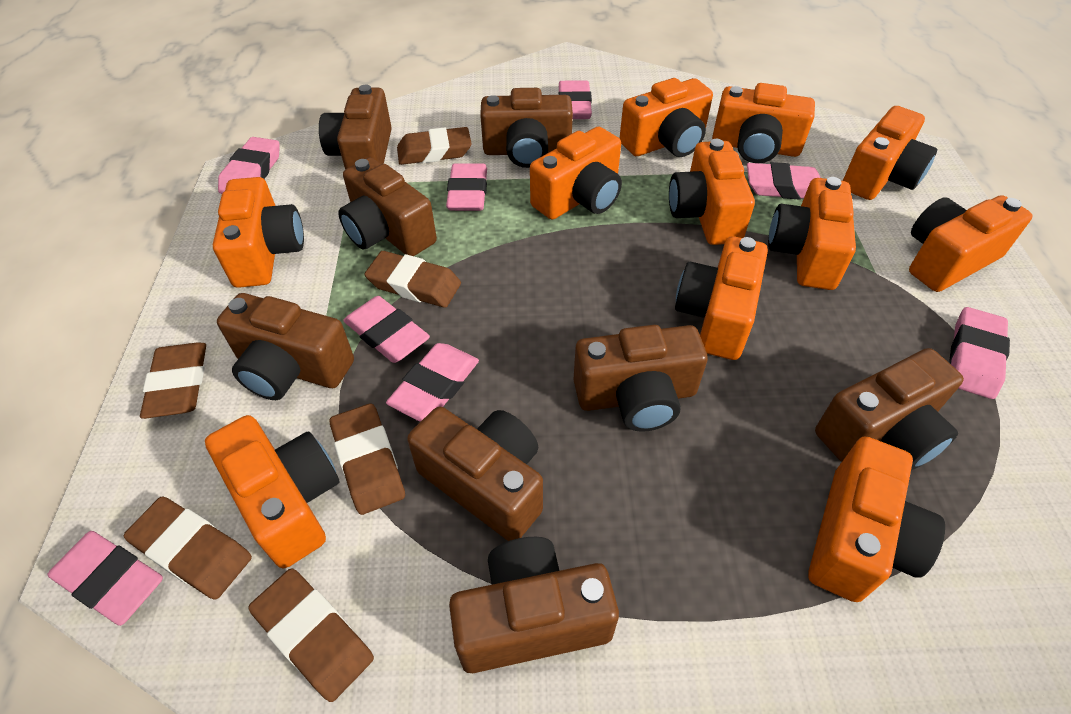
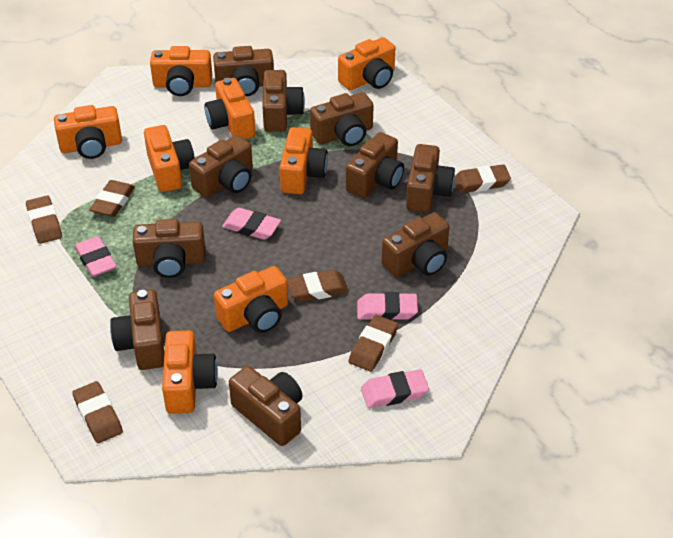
brown camera: 8 -> 10
orange camera: 11 -> 8
pink eraser: 8 -> 4

